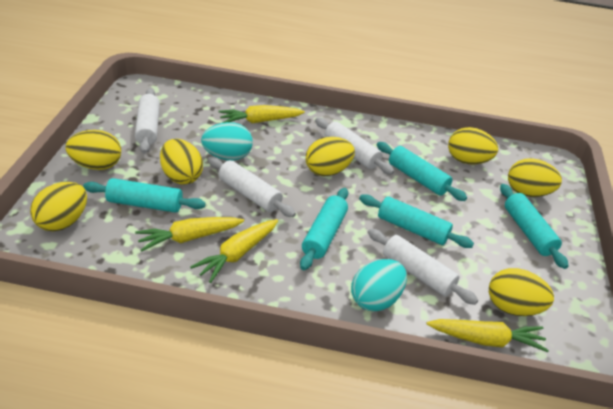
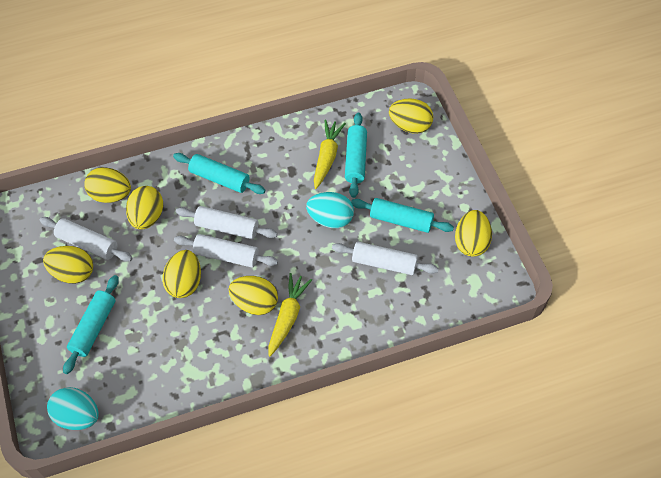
turquoise rolling pin: 5 -> 4
yellow carrot: 4 -> 2

